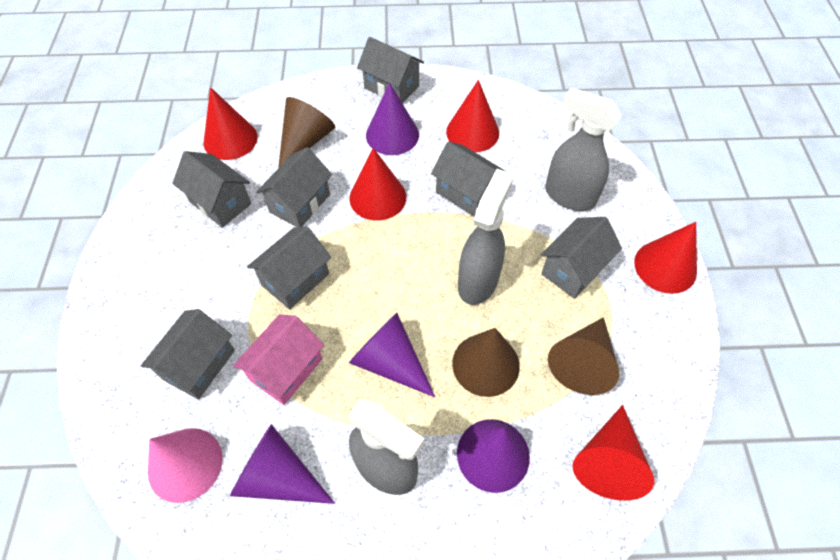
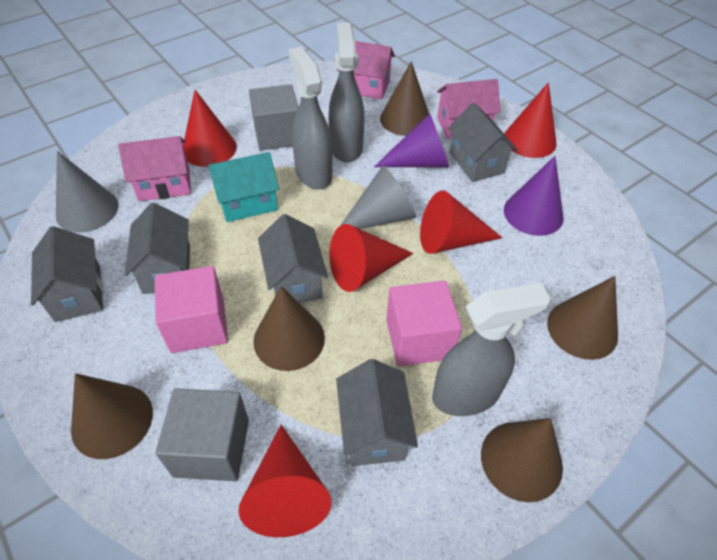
brown cone: 3 -> 5
grey cone: 0 -> 2
grey cube: 0 -> 2
grey house: 7 -> 5
pink cone: 1 -> 0
pink cube: 0 -> 2
pink house: 1 -> 3
purple cone: 4 -> 2
turquoise house: 0 -> 1

